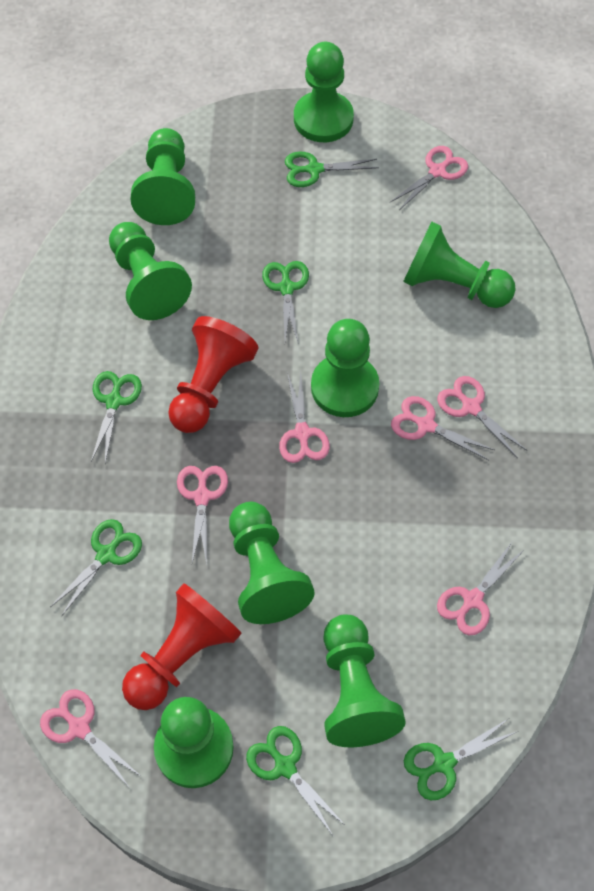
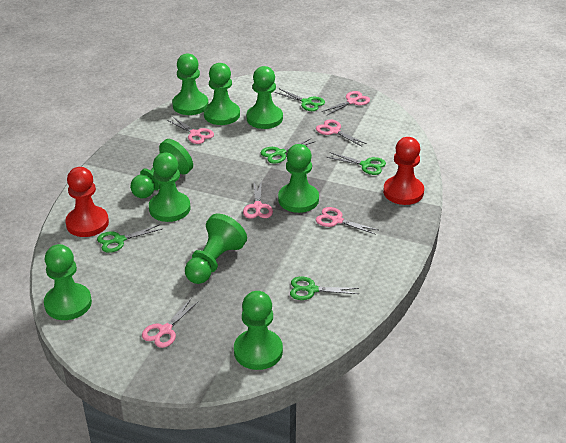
green pawn: 8 -> 9
green scissors: 6 -> 5
pink scissors: 7 -> 6

